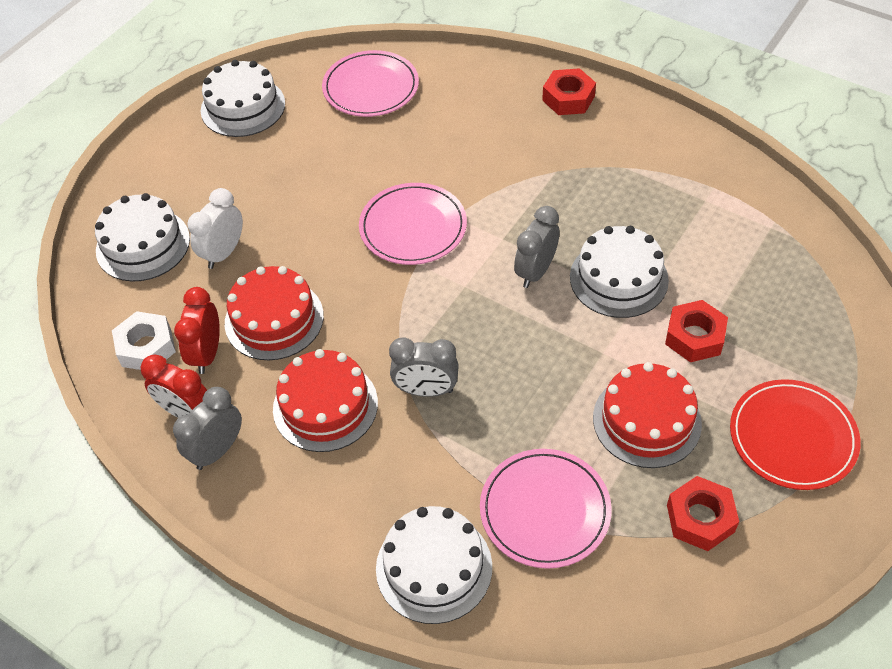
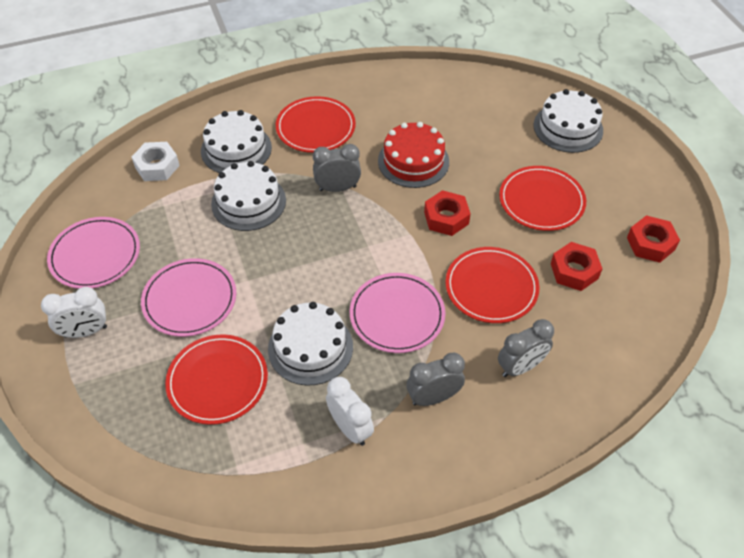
red cake: 3 -> 1
red clock: 2 -> 0
red plate: 1 -> 4
white clock: 1 -> 2

